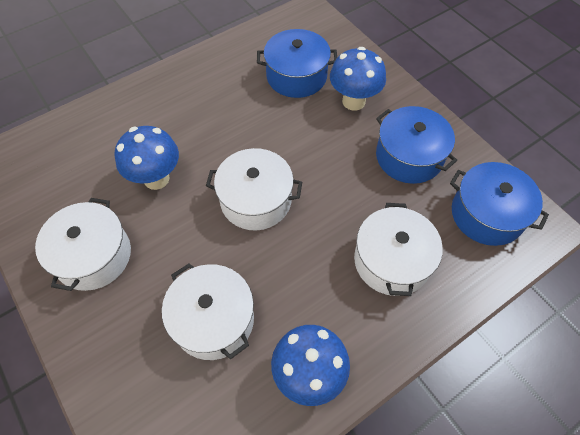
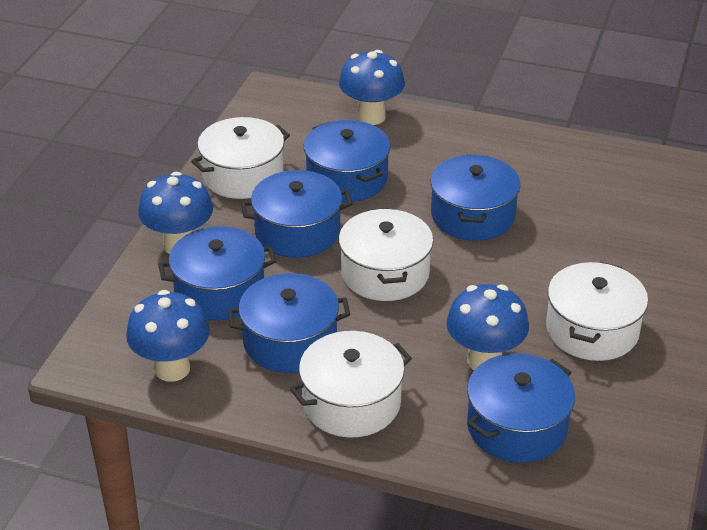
blue mushroom: 3 -> 4
blue pot: 3 -> 6

